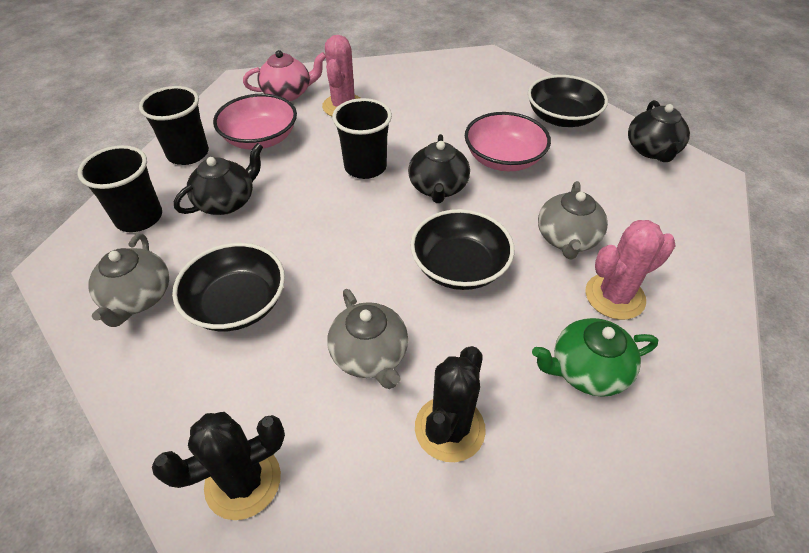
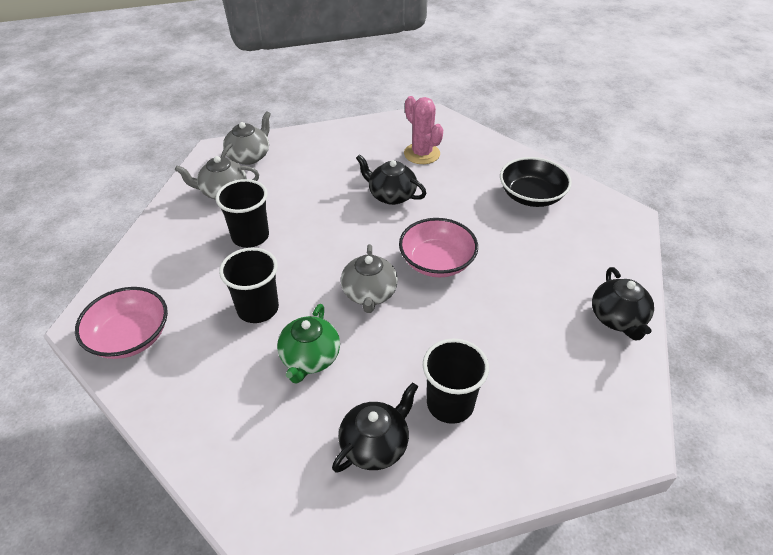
black bowl: 3 -> 1
black cactus: 2 -> 0
pink cactus: 2 -> 1
pink teapot: 1 -> 0

